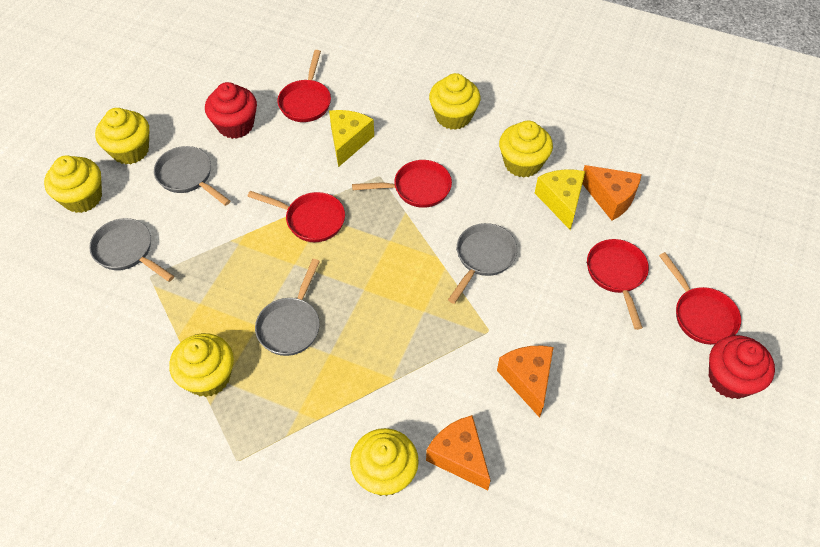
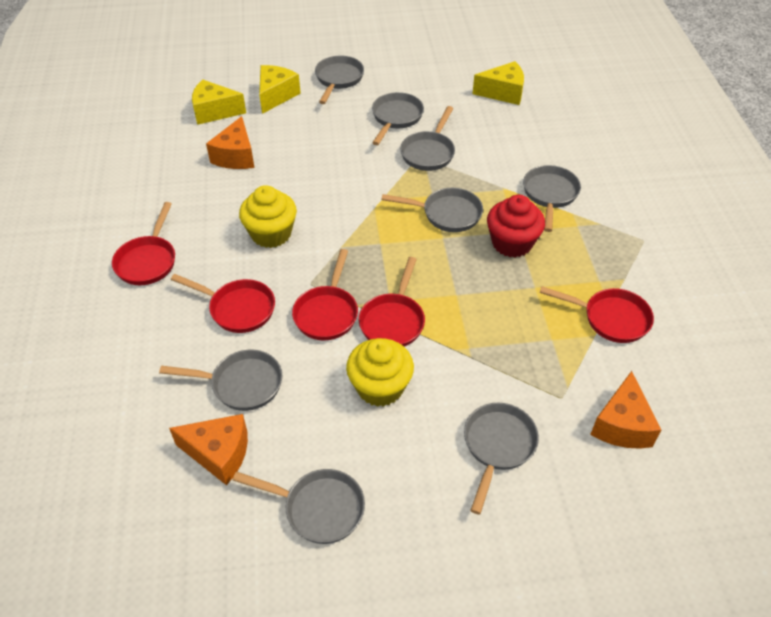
grey pan: 4 -> 8
red cupcake: 2 -> 1
yellow cheese: 2 -> 3
yellow cupcake: 6 -> 2

